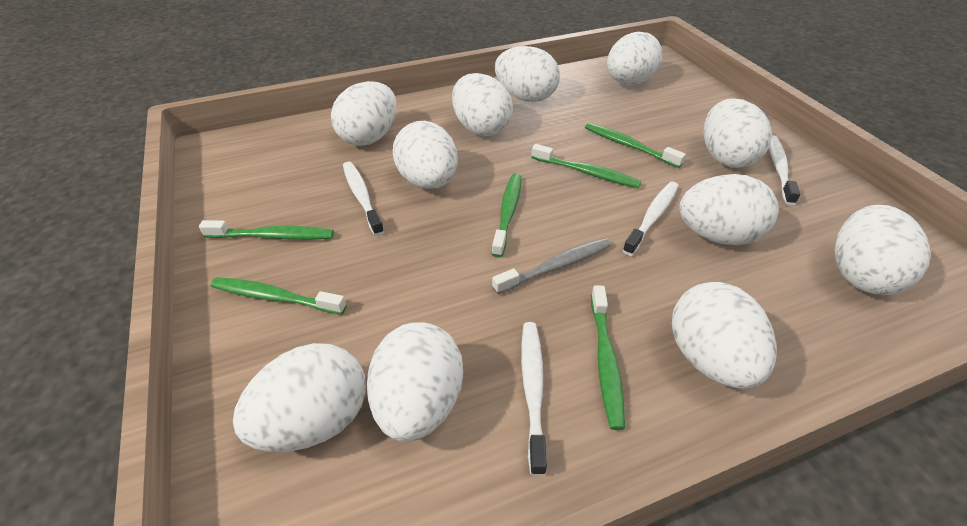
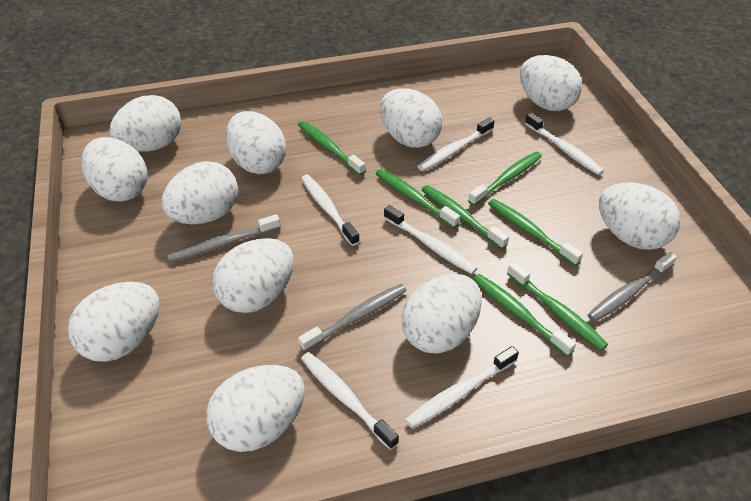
green toothbrush: 6 -> 7
grey toothbrush: 1 -> 3
white toothbrush: 4 -> 6

